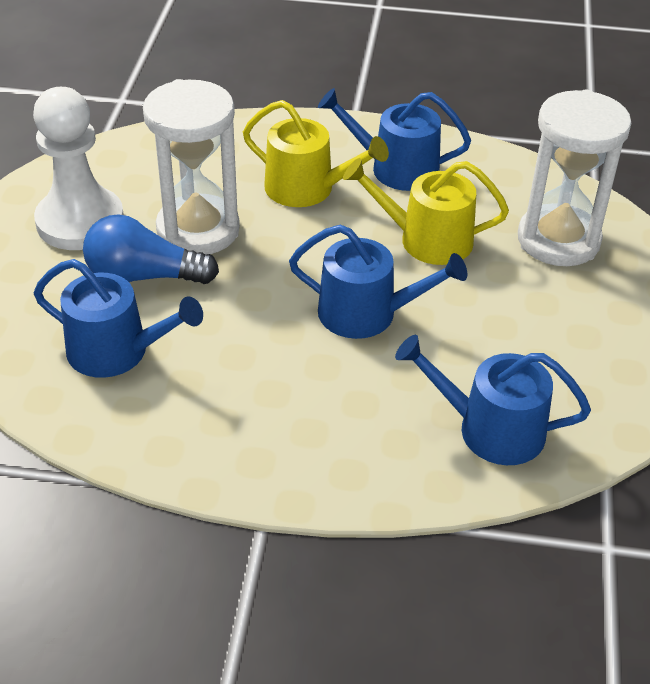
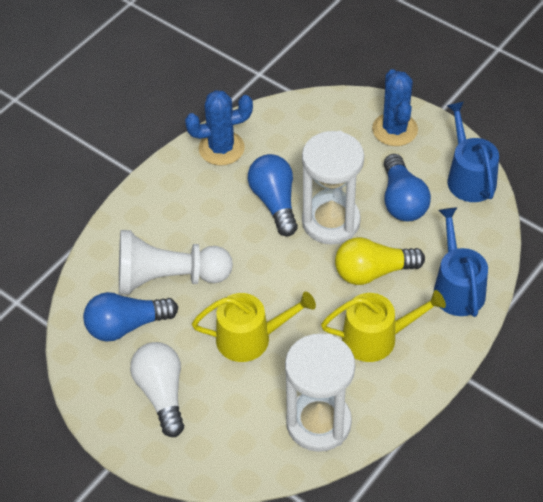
blue cactus: 0 -> 2
blue light bulb: 1 -> 3
blue watering can: 4 -> 2
white light bulb: 0 -> 1
yellow light bulb: 0 -> 1

